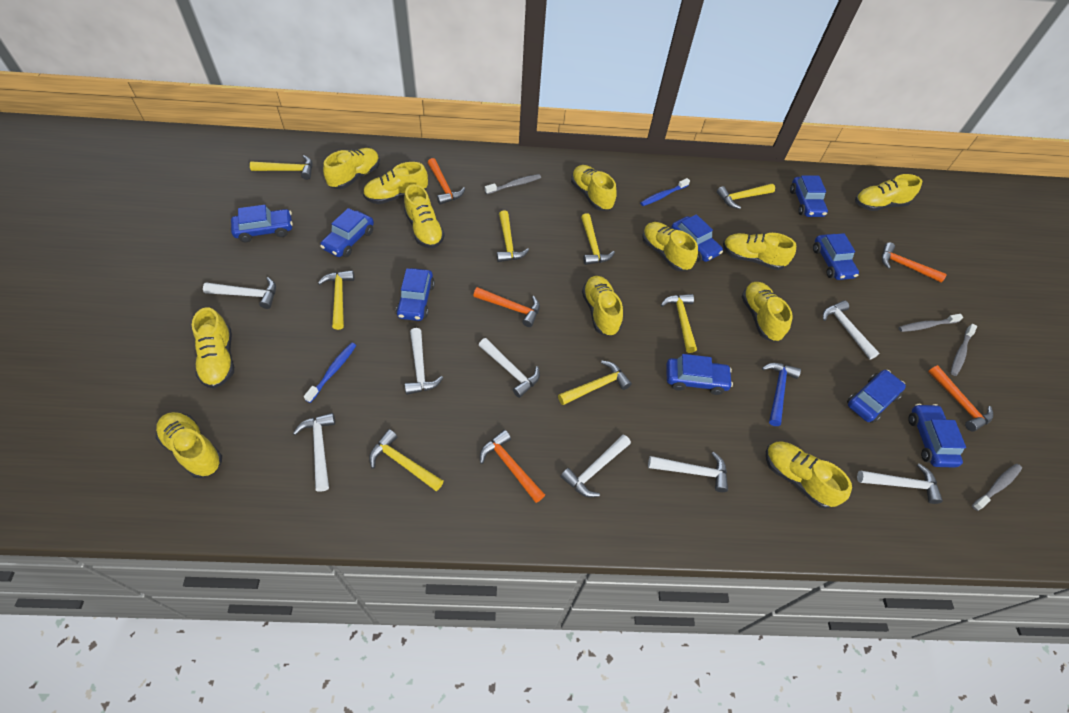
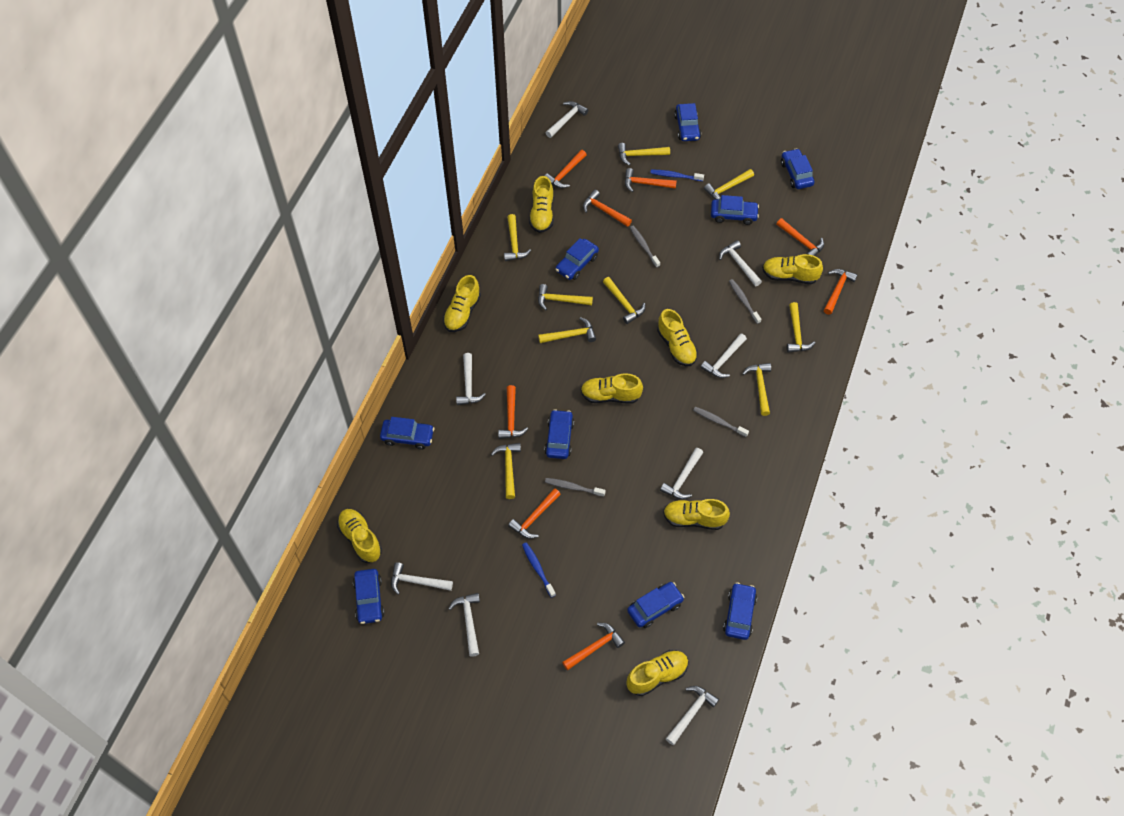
blue hammer: 1 -> 0
orange hammer: 5 -> 8
yellow hammer: 8 -> 9
yellow shoe: 12 -> 8

